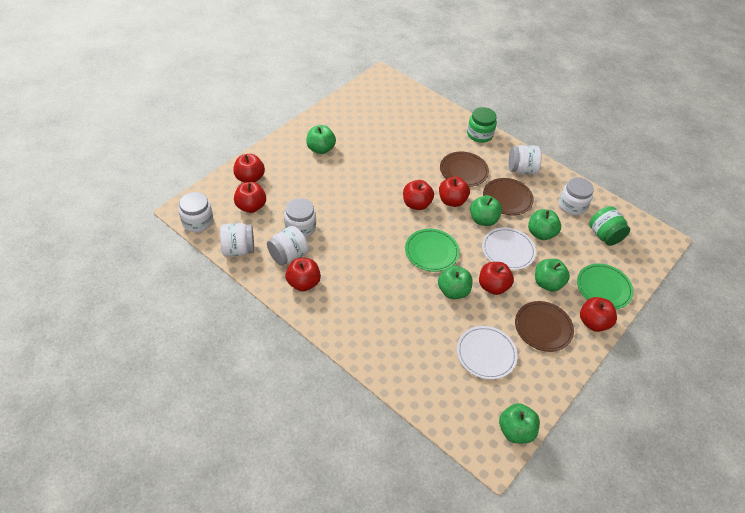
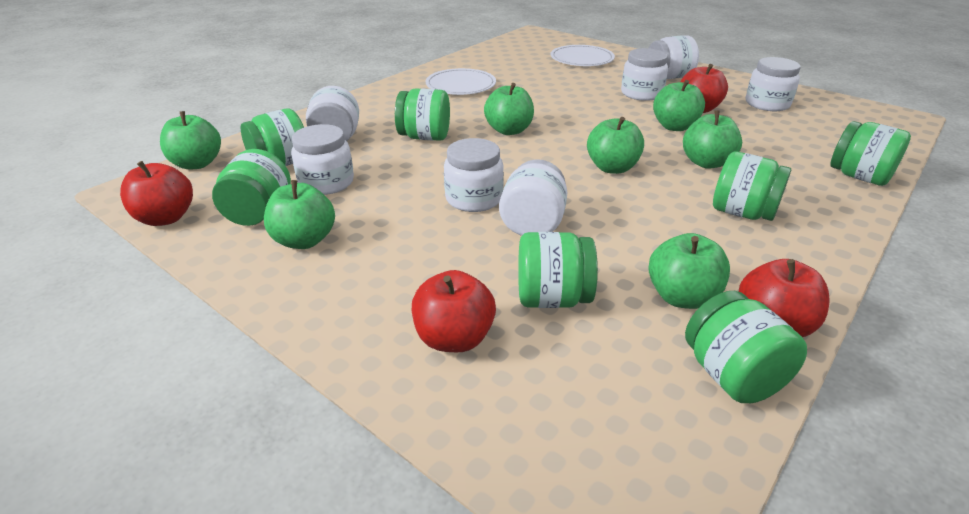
brown plate: 3 -> 0
green apple: 6 -> 7
green jar: 2 -> 7
green plate: 2 -> 0
red apple: 7 -> 4
white jar: 6 -> 7

